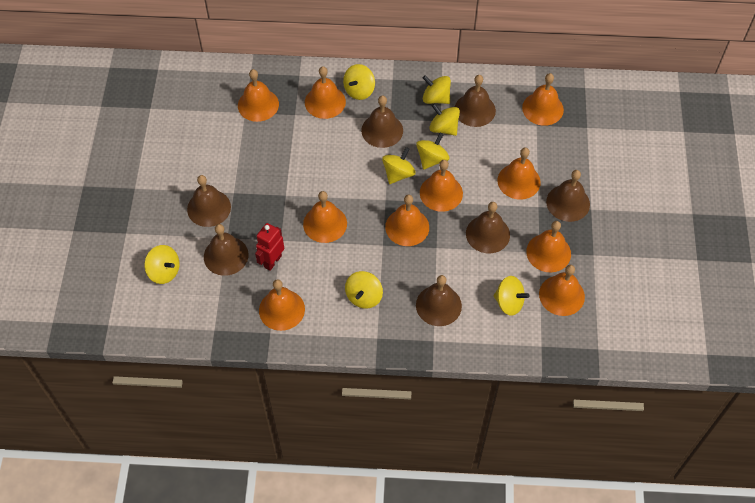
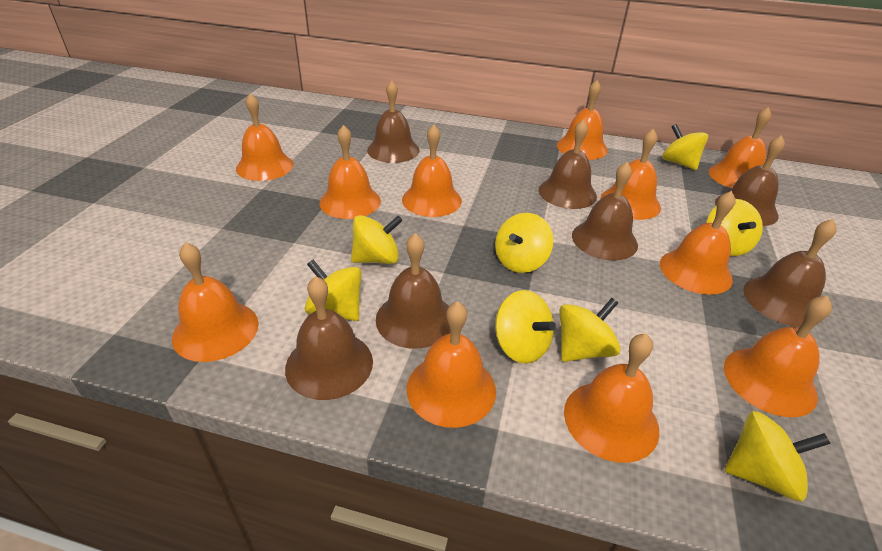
orange bell: 10 -> 11
red robot: 1 -> 0

